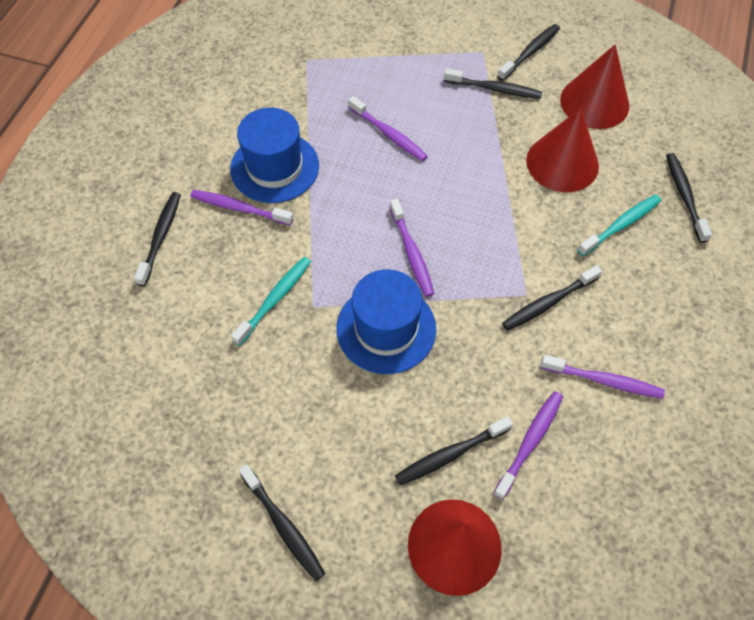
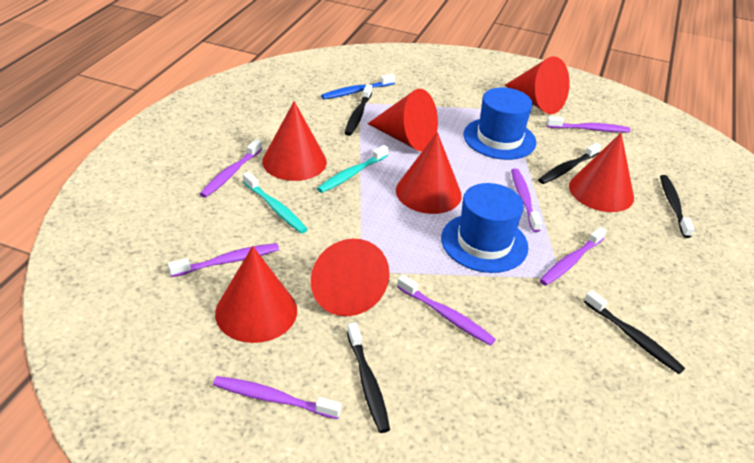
black toothbrush: 7 -> 5
blue toothbrush: 0 -> 1
purple toothbrush: 5 -> 7
red cone: 3 -> 7

